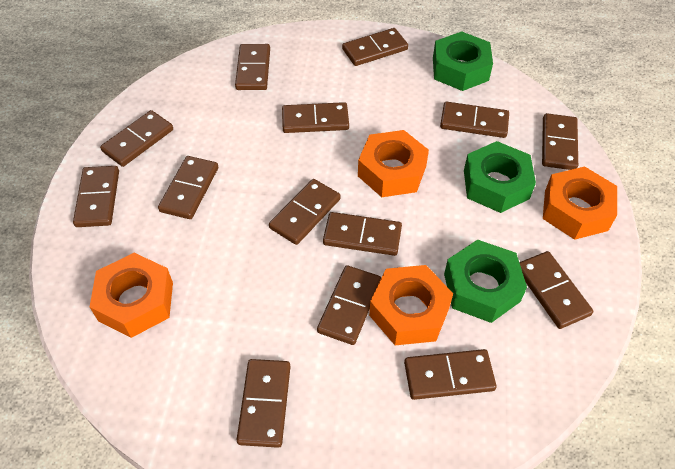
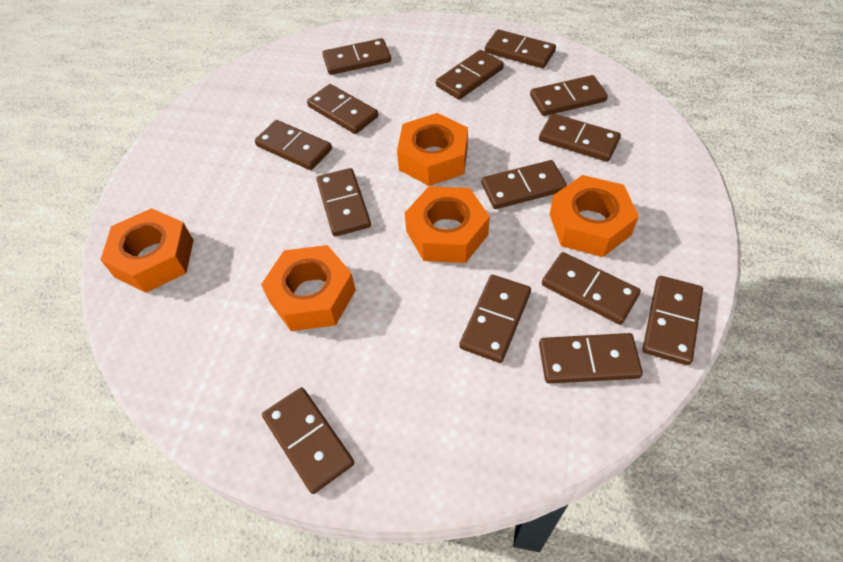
green nut: 3 -> 0
orange nut: 4 -> 5

